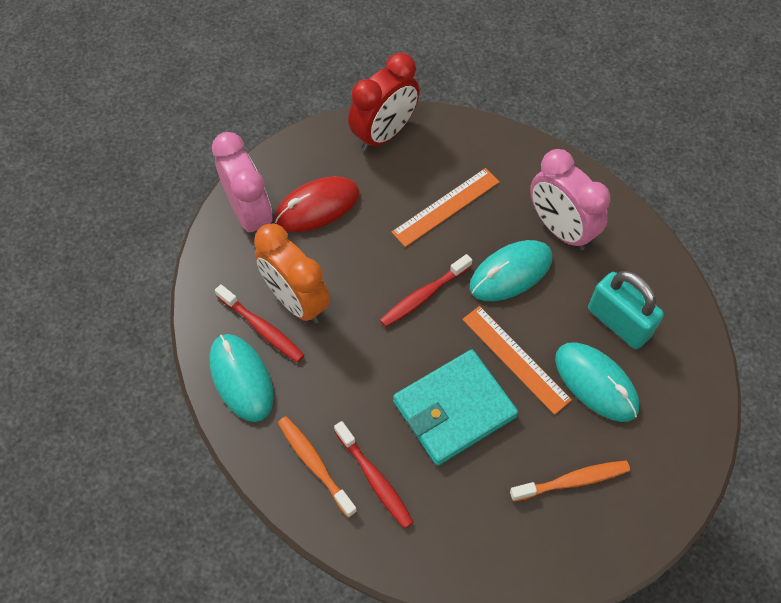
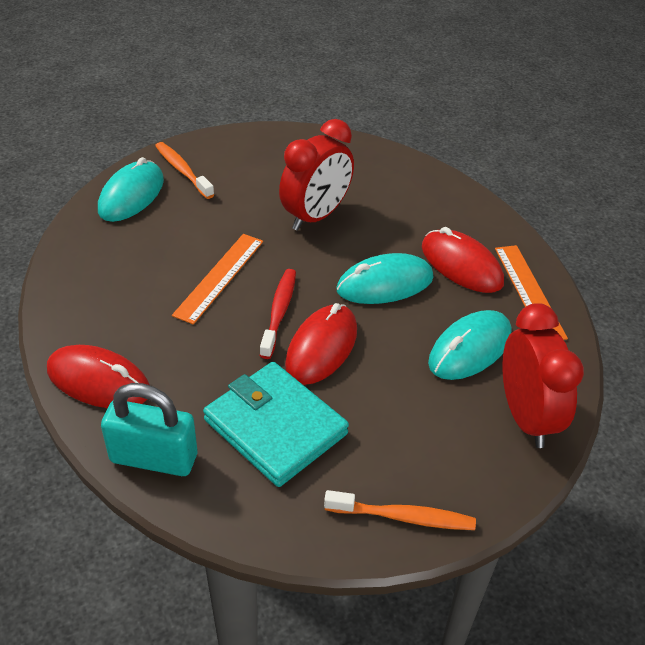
orange clock: 1 -> 0
pink clock: 2 -> 0
red clock: 1 -> 2
red mouse: 1 -> 3
red toothbrush: 3 -> 1

